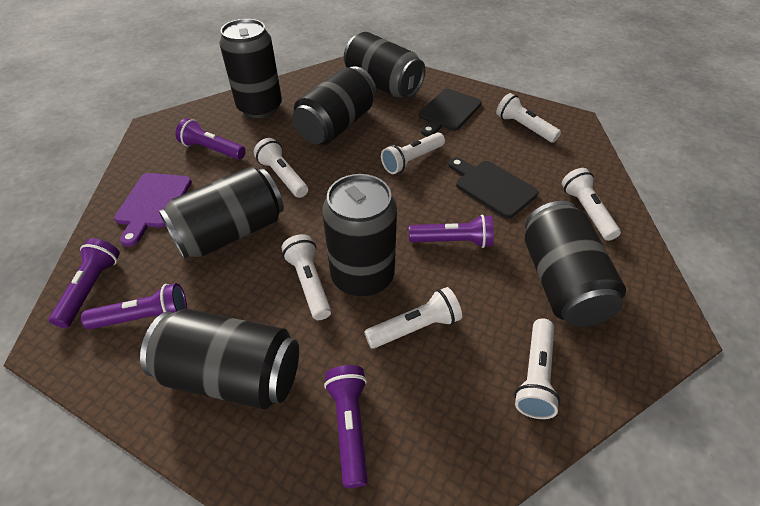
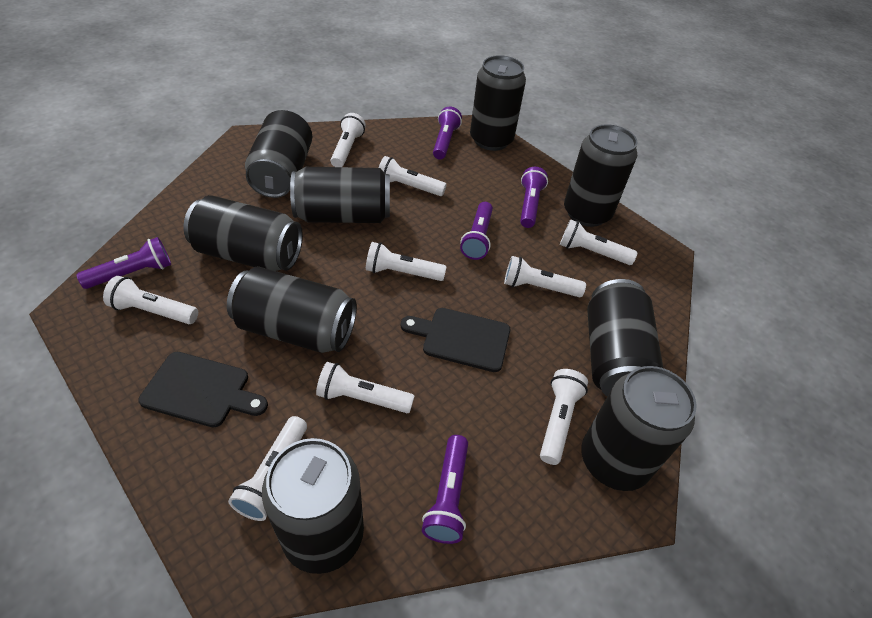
black can: 7 -> 9
purple cutting board: 1 -> 0
white flashlight: 7 -> 9

